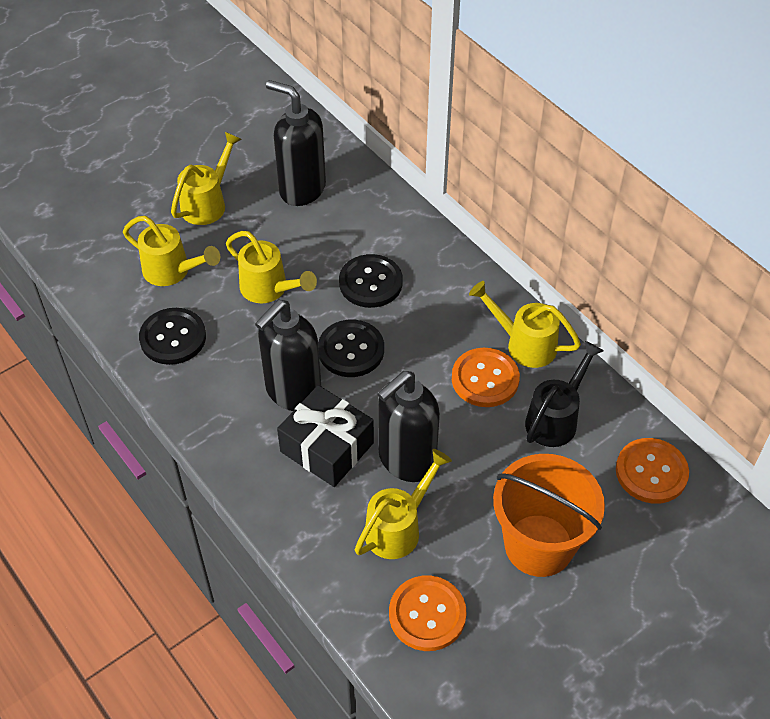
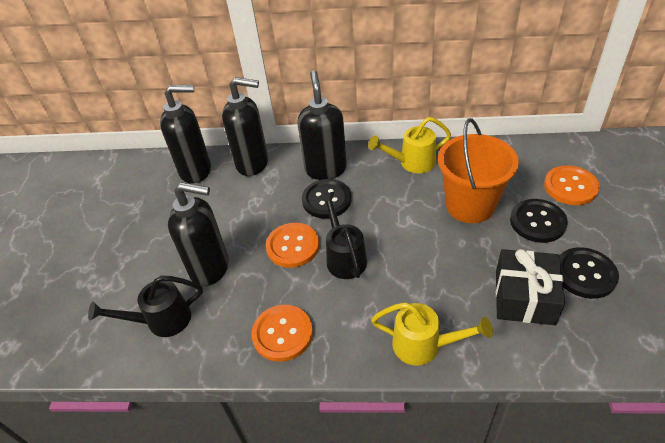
black soap dispenser: 3 -> 4
black watering can: 1 -> 2
yellow watering can: 5 -> 2

